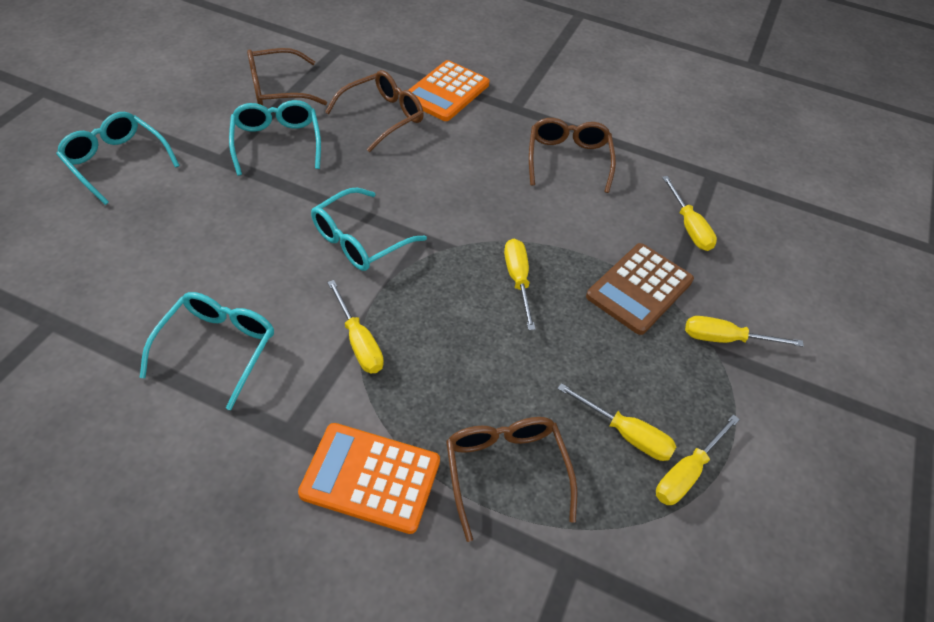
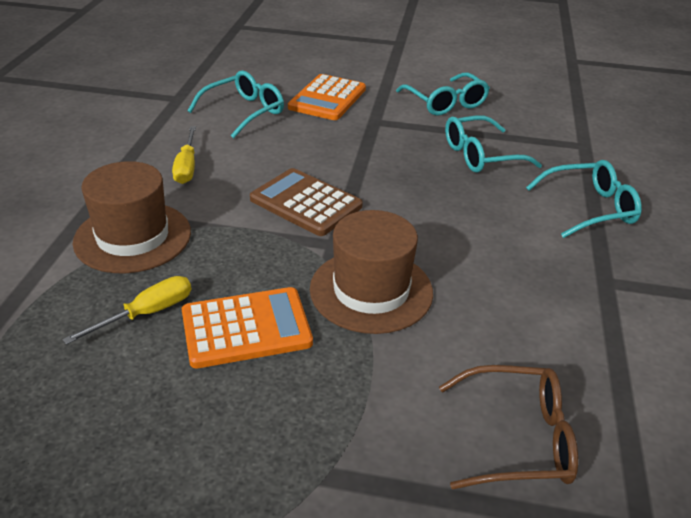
brown glasses: 4 -> 1
brown hat: 0 -> 2
yellow screwdriver: 6 -> 2

